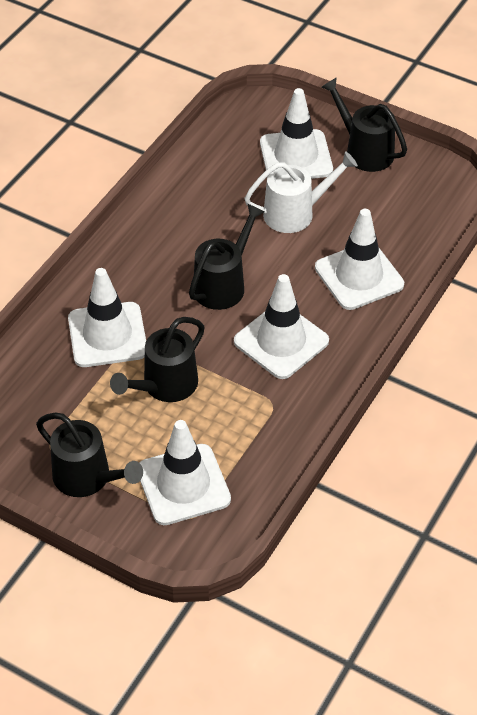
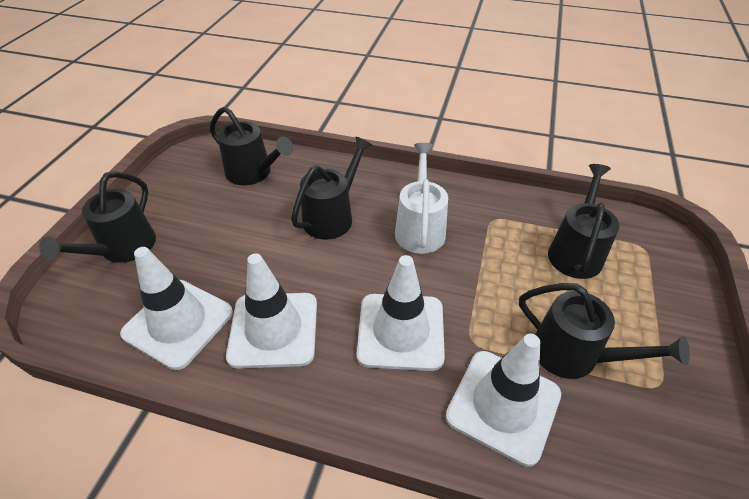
black watering can: 4 -> 5
white traffic cone: 5 -> 4

